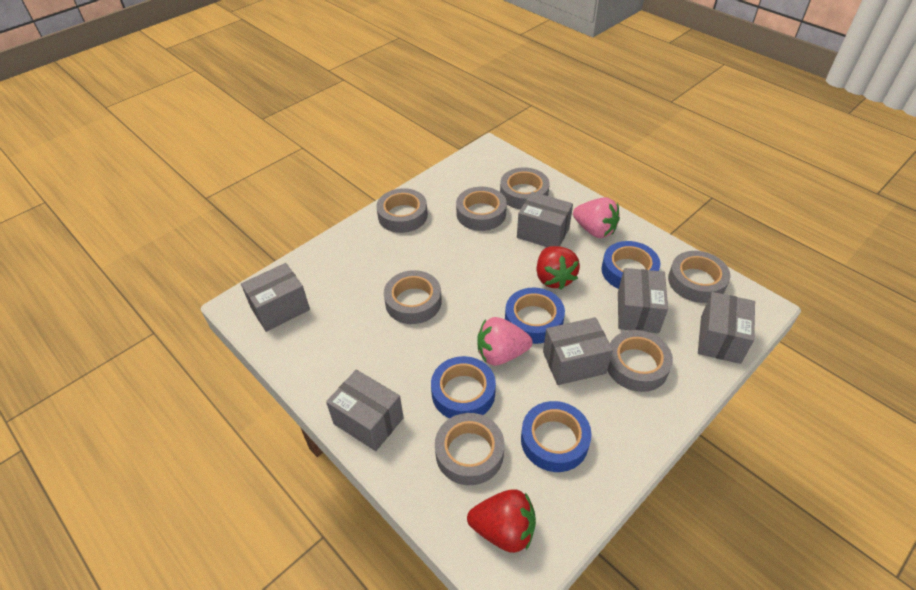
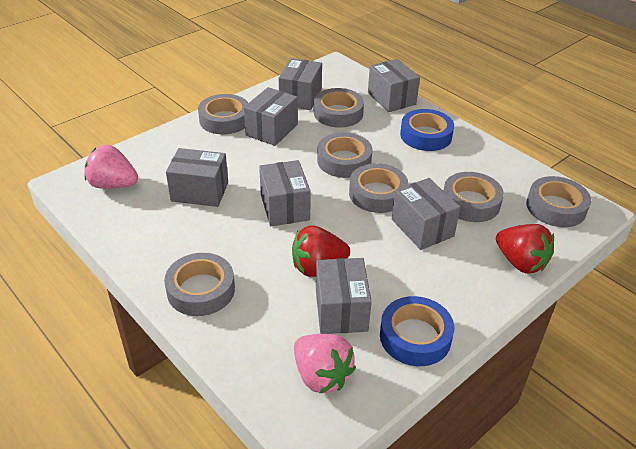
blue tape: 4 -> 2
grey box: 6 -> 7

